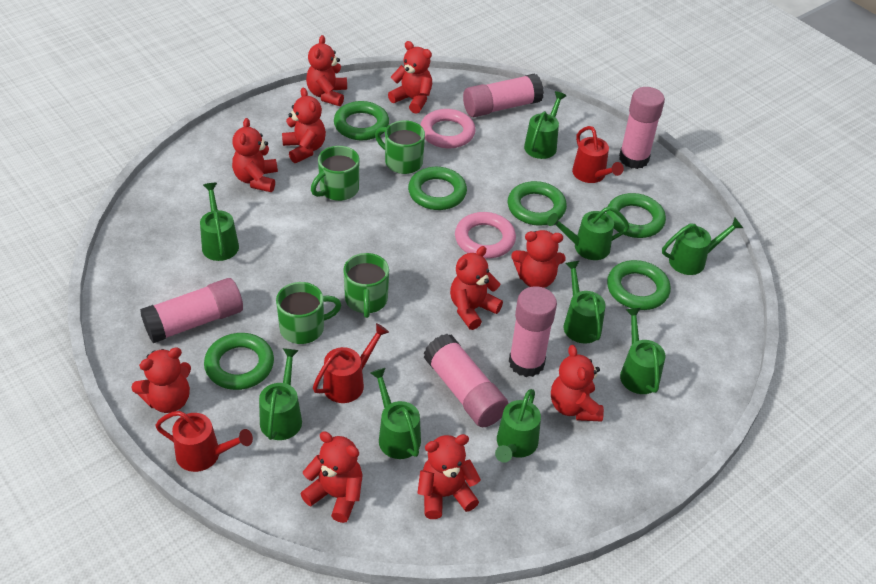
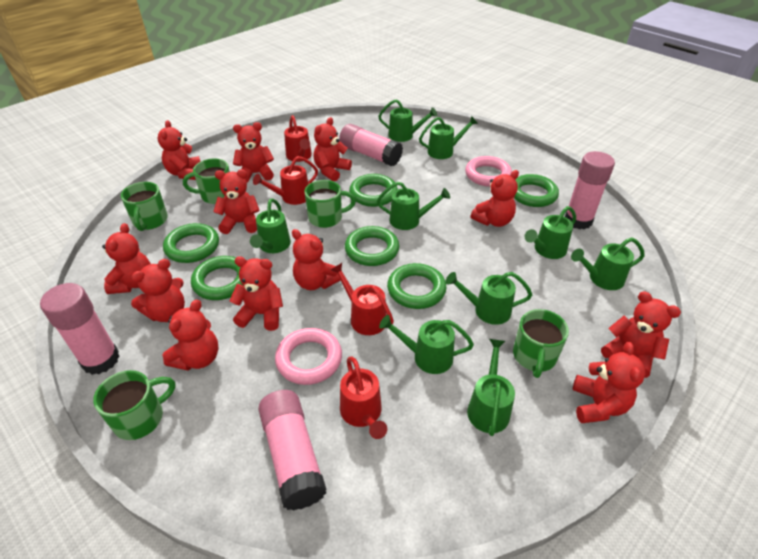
green mug: 4 -> 5
pink glue stick: 5 -> 4
red teddy bear: 10 -> 12
red watering can: 3 -> 4

